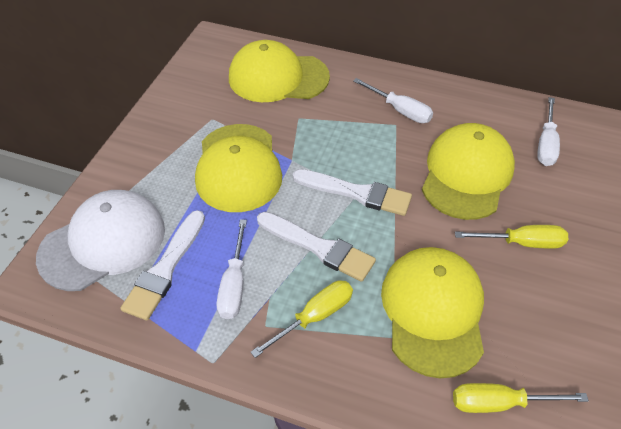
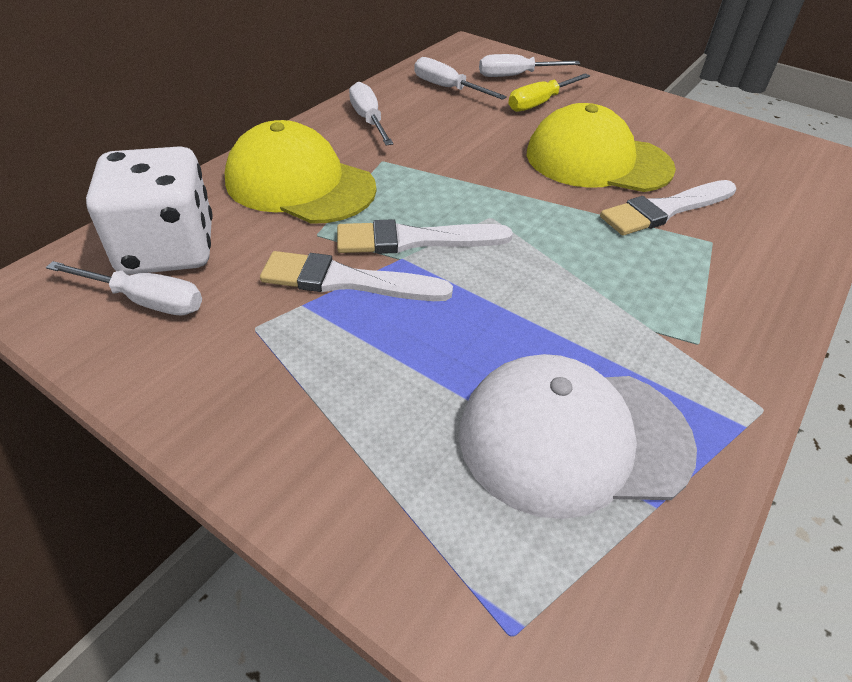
white dice: 0 -> 1
white screwdriver: 3 -> 4
yellow cap: 4 -> 2
yellow screwdriver: 3 -> 1

